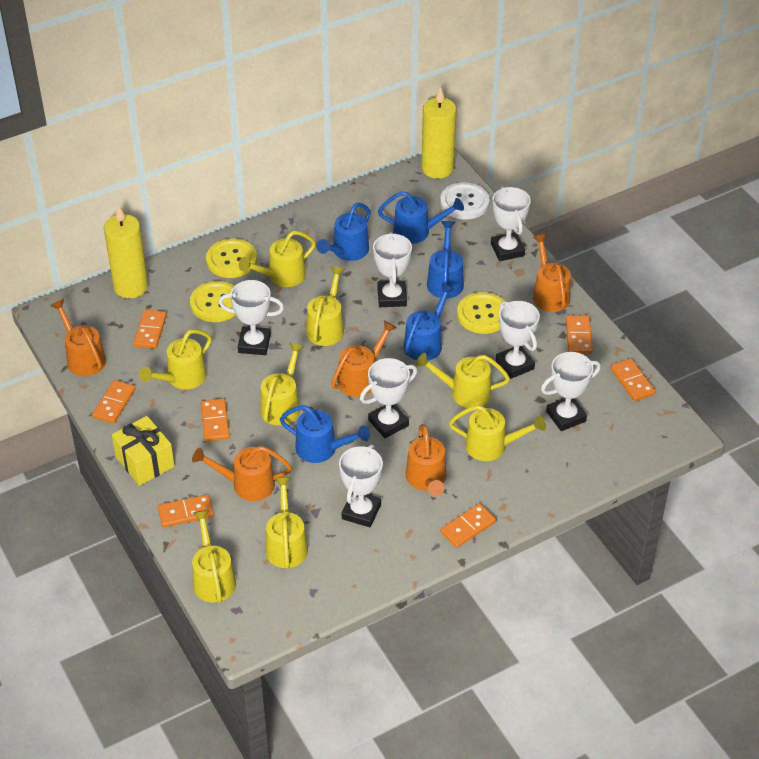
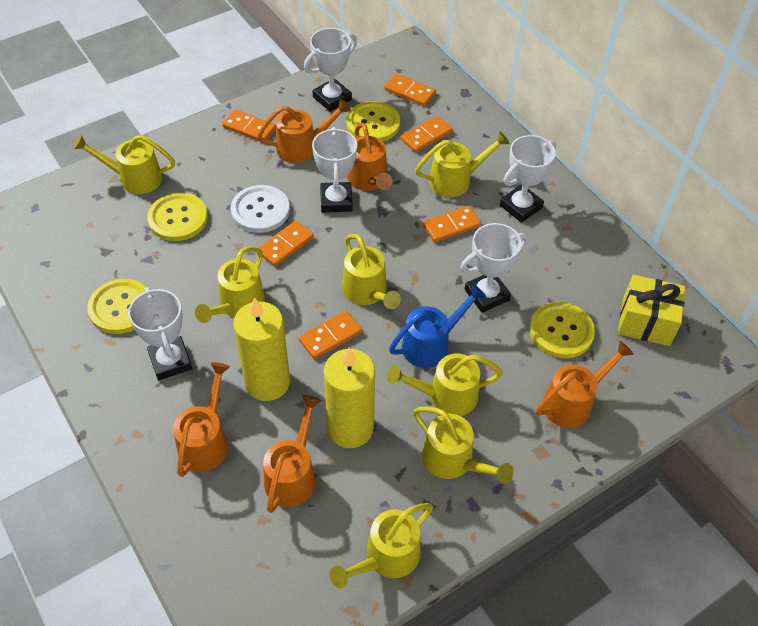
blue watering can: 5 -> 1
orange domino: 7 -> 6
white trophy: 7 -> 5
yellow button: 3 -> 4
yellow watering can: 8 -> 7

